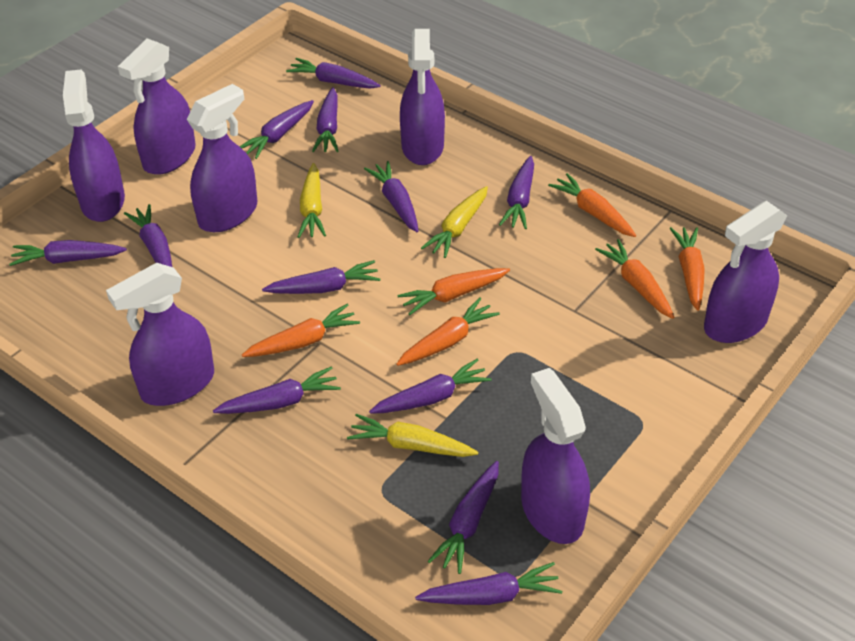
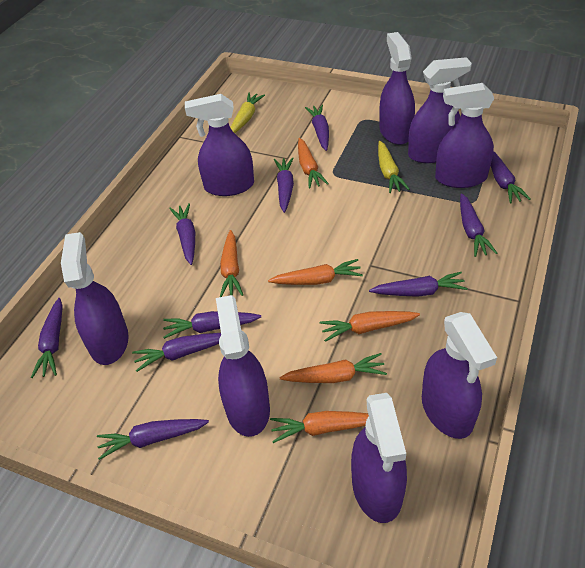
purple carrot: 12 -> 10
purple spray bottle: 7 -> 8
yellow carrot: 3 -> 2

